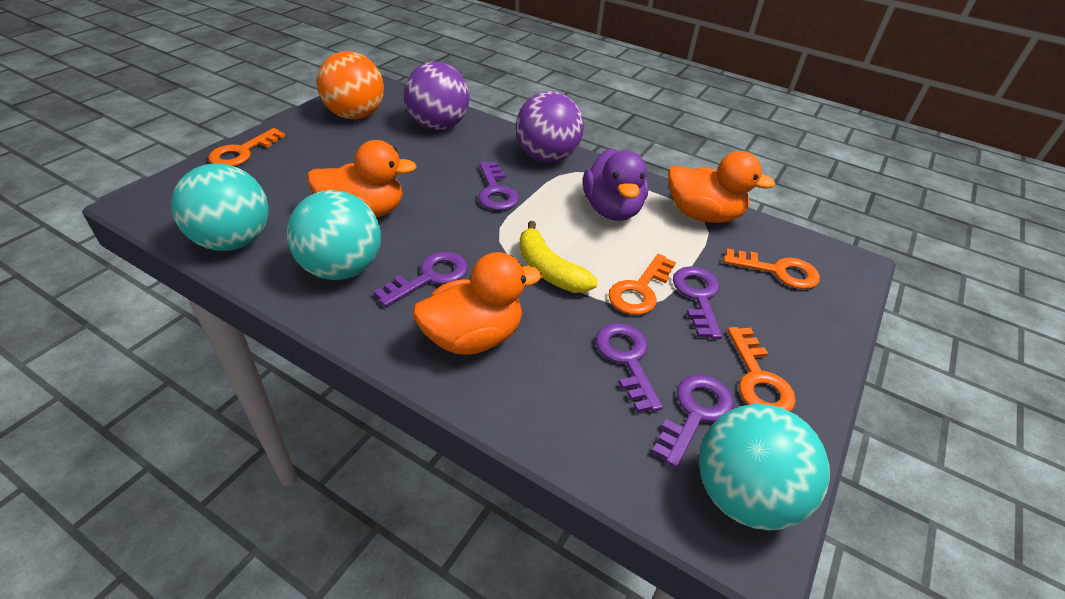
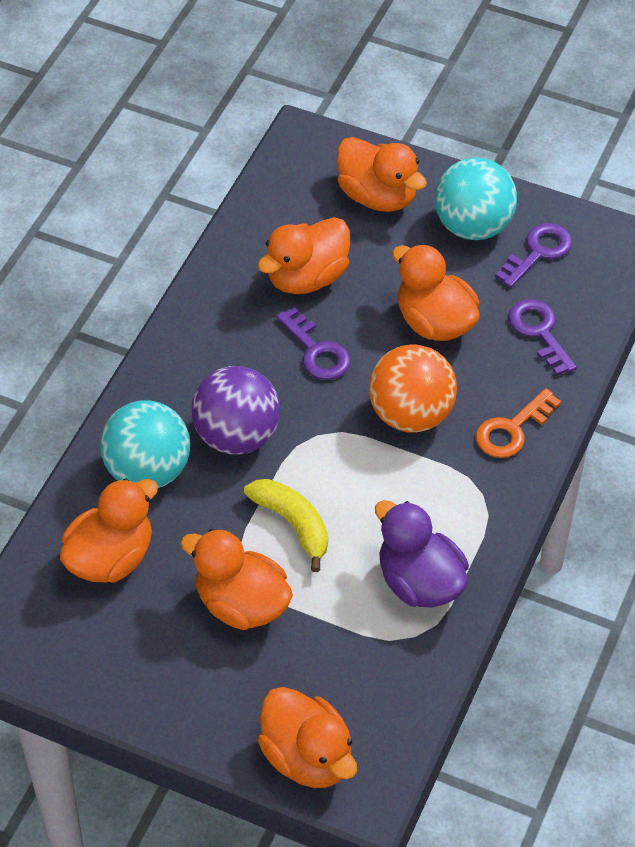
orange duck: 3 -> 6
orange key: 4 -> 1
purple ball: 2 -> 1
purple key: 5 -> 3
turquoise ball: 3 -> 2

